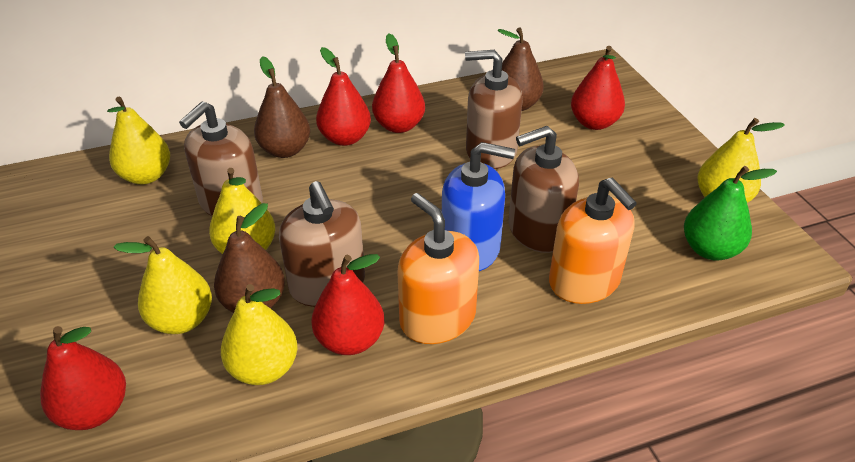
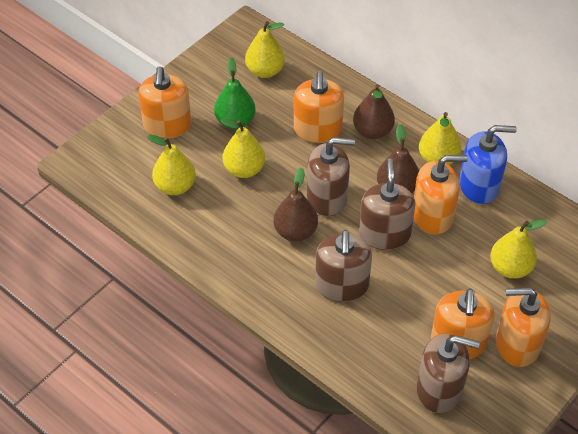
orange soap dispenser: 2 -> 5
red pear: 5 -> 0

